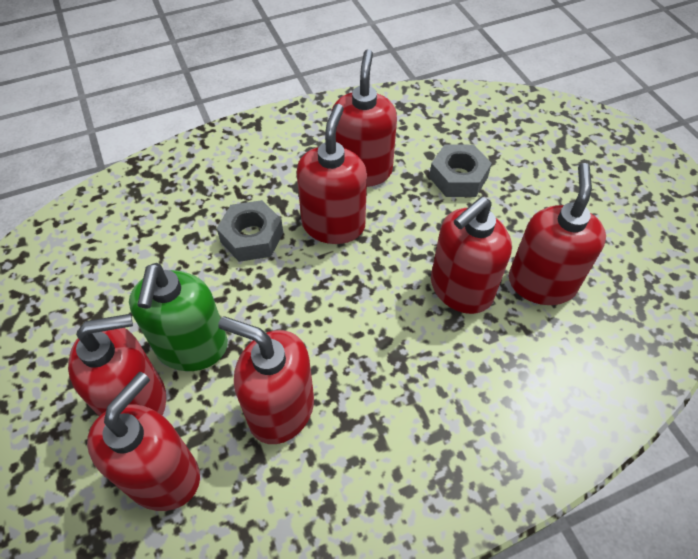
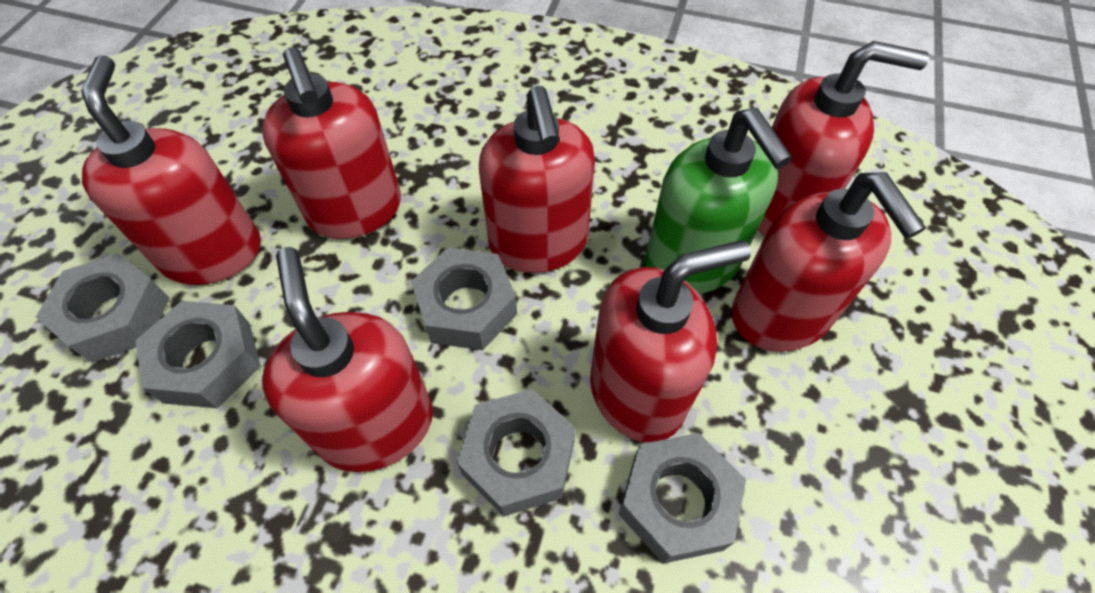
grey nut: 2 -> 5

